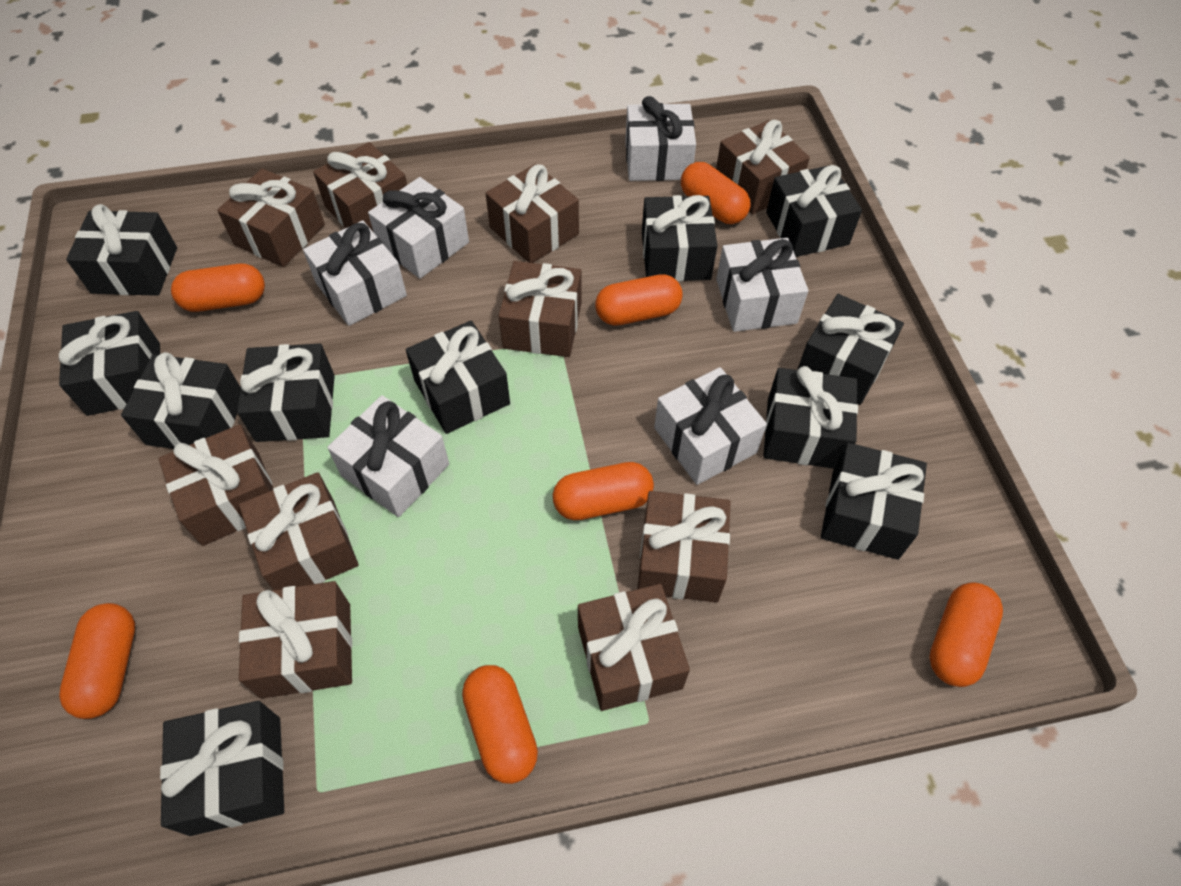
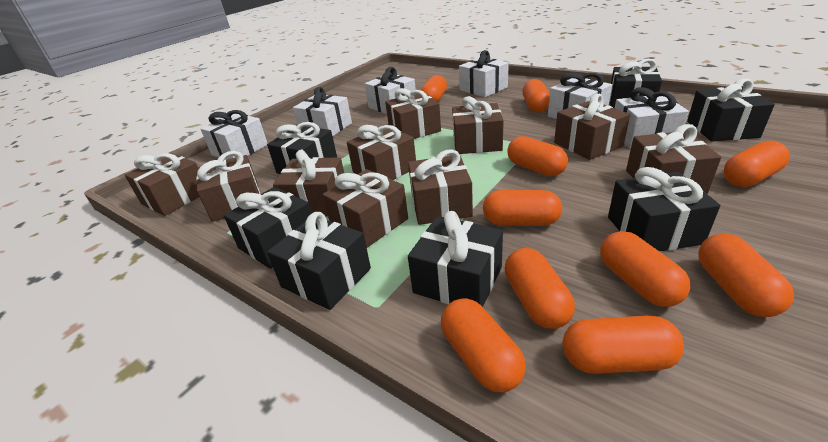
black gift: 11 -> 7
orange capsule: 7 -> 10

